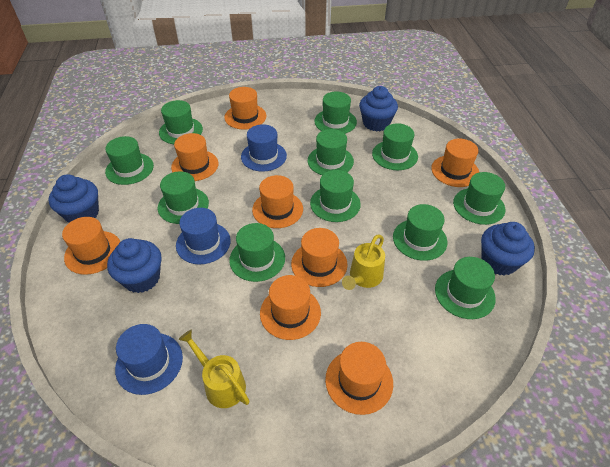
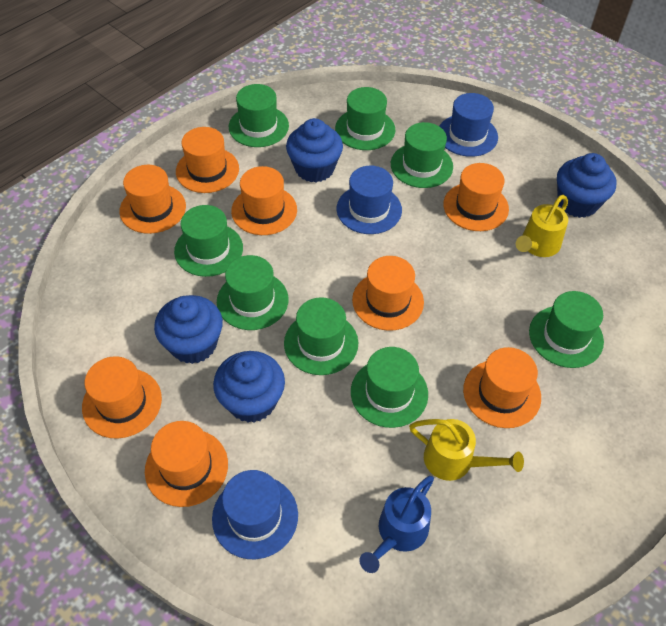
blue watering can: 0 -> 1
green hat: 11 -> 8

